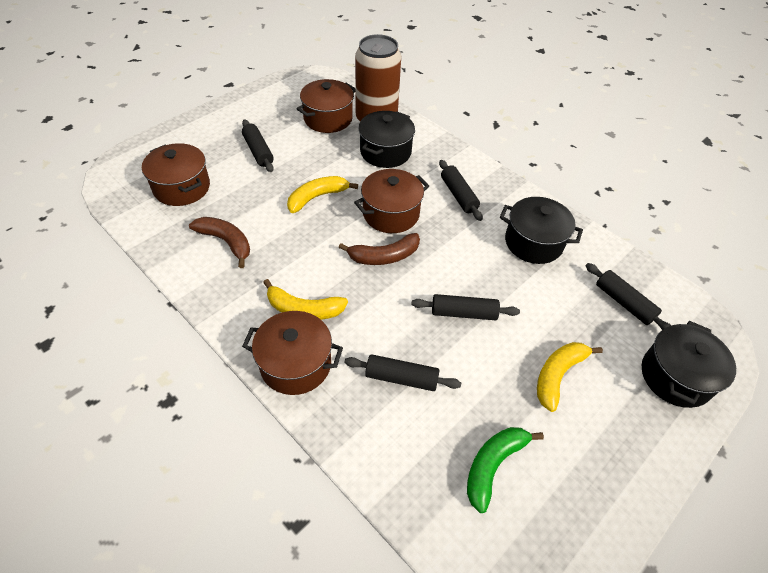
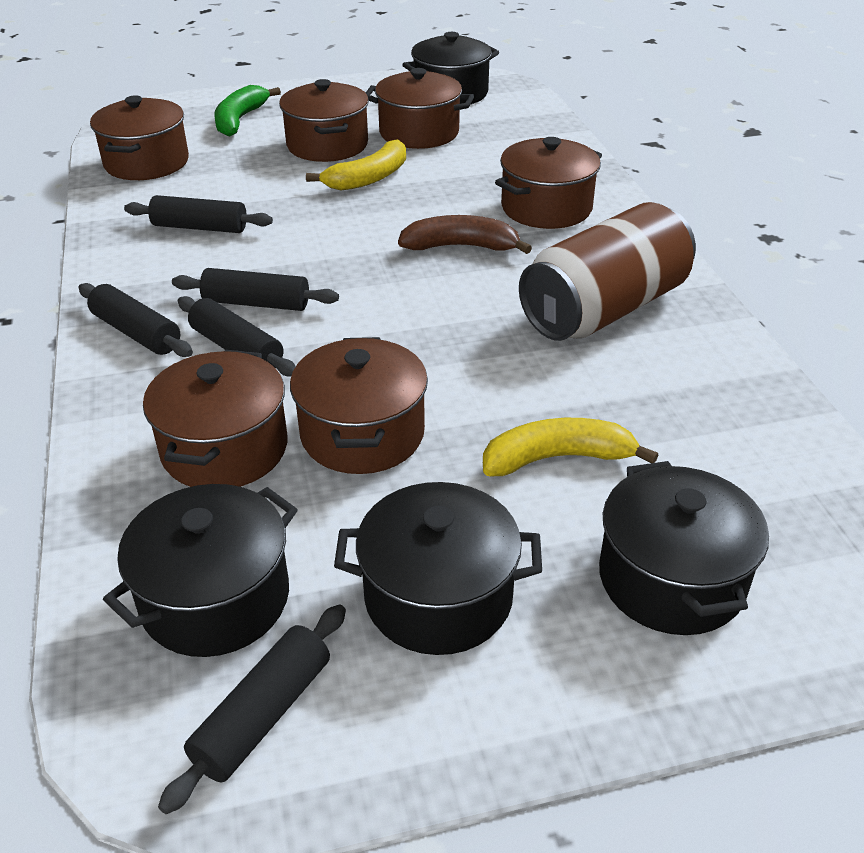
black pot: 3 -> 4
brown banana: 2 -> 1
brown pot: 4 -> 6
yellow banana: 3 -> 2

